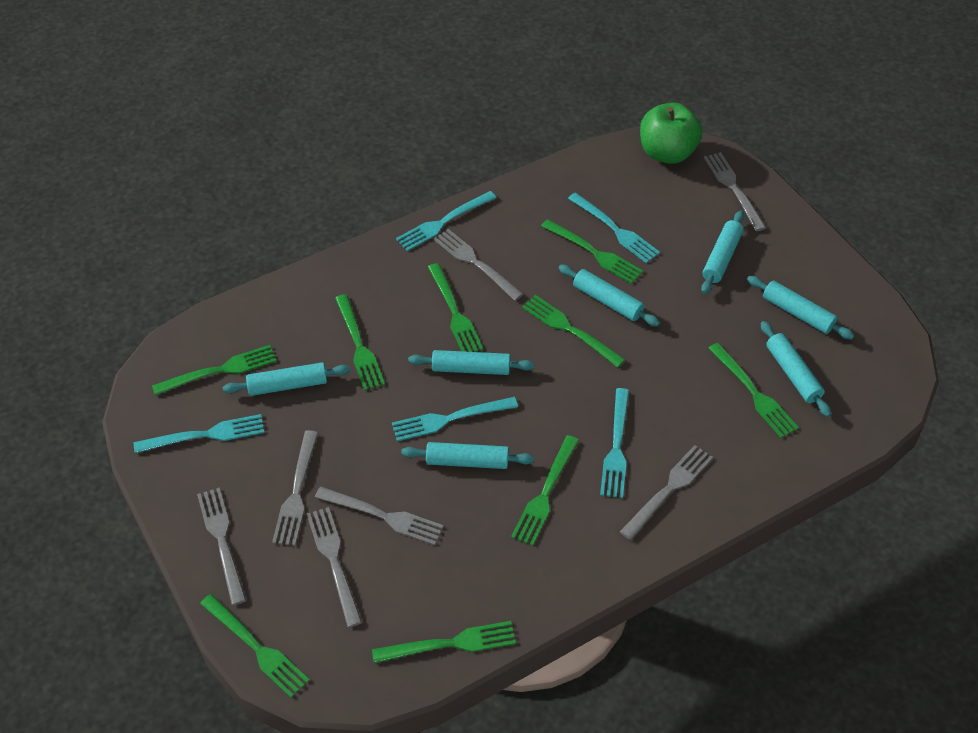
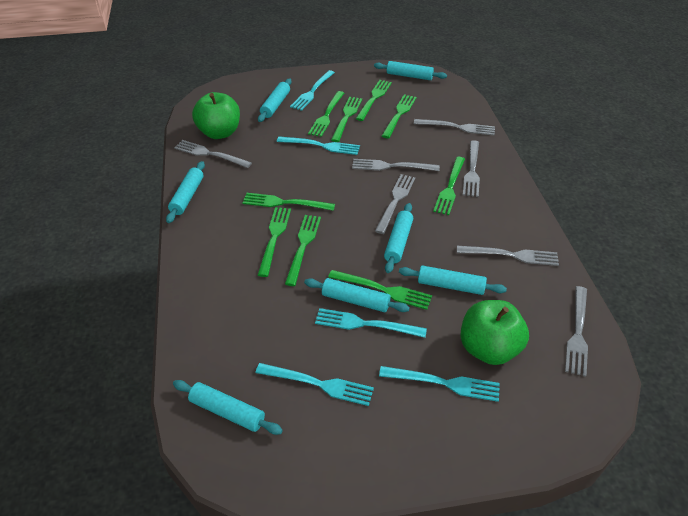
green apple: 1 -> 2

